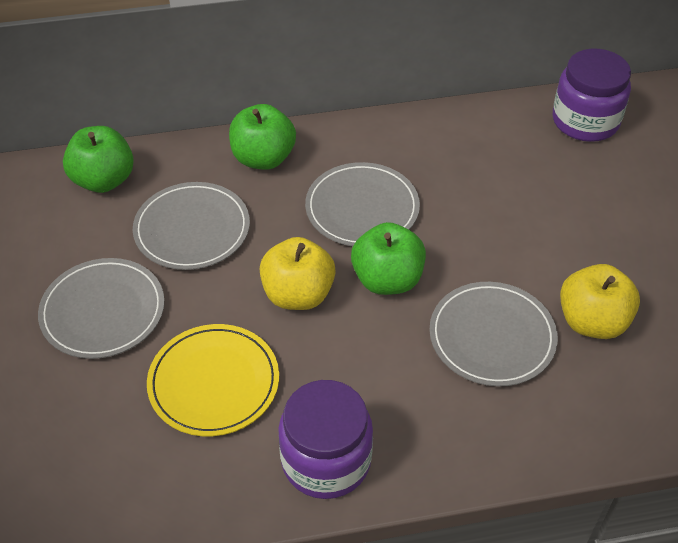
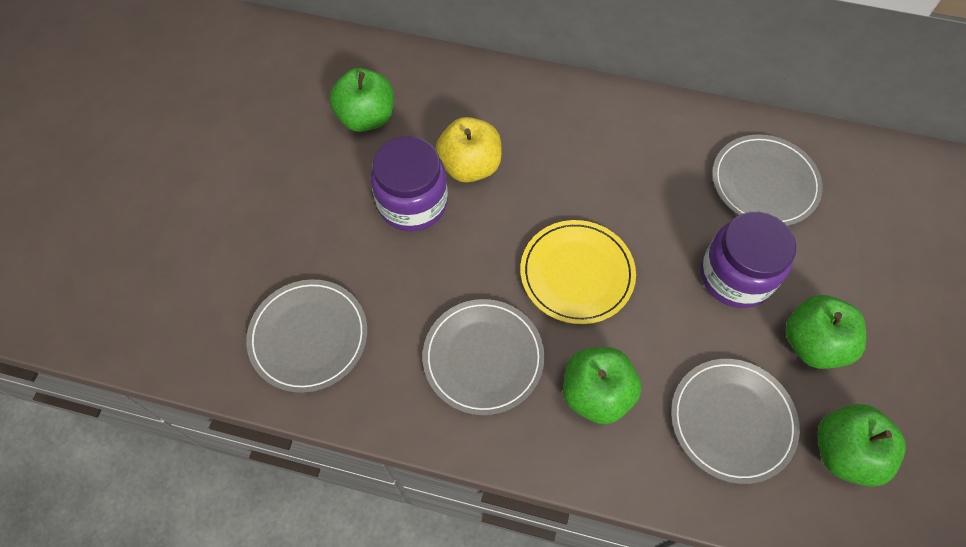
green apple: 3 -> 4
yellow apple: 2 -> 1

